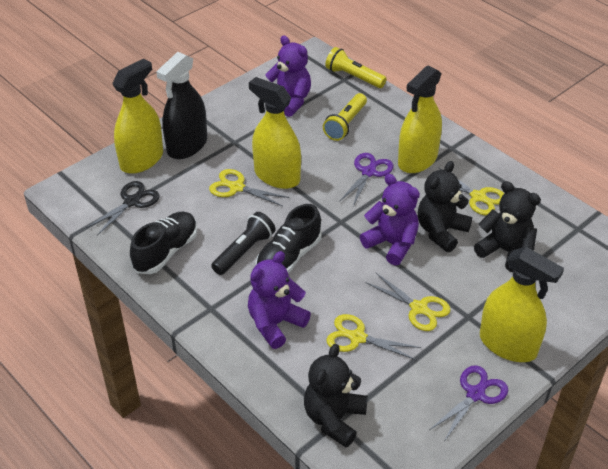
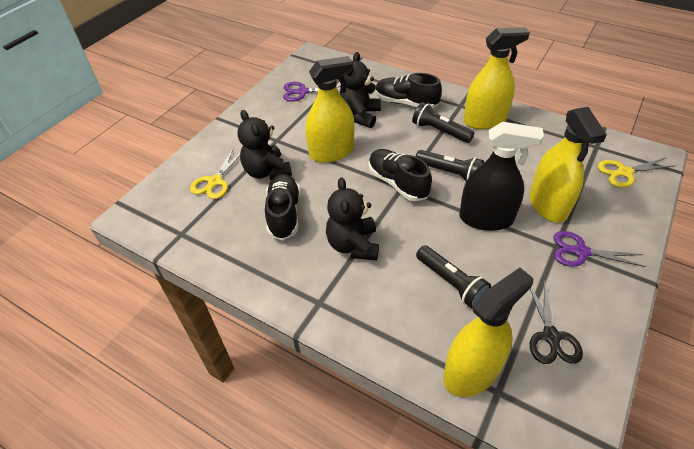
black flashlight: 1 -> 3
black shoe: 2 -> 3
purple teddy bear: 3 -> 0
yellow flashlight: 2 -> 0
yellow scissors: 4 -> 2

